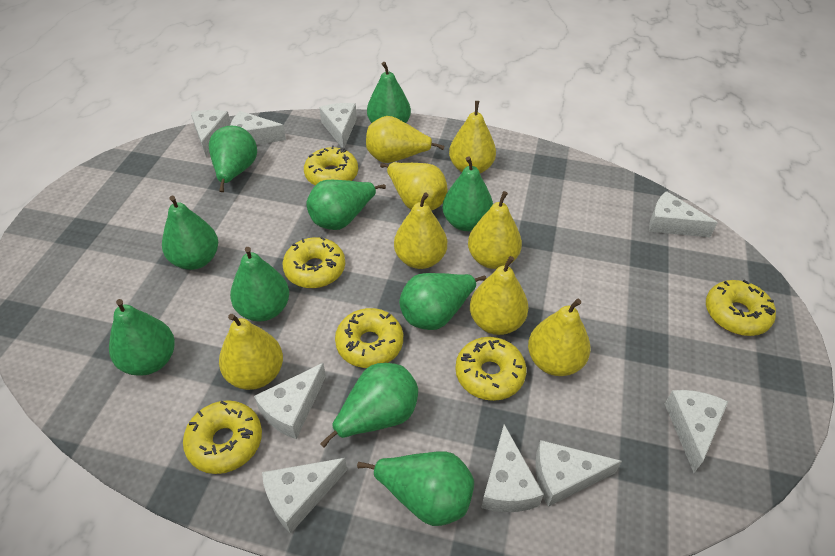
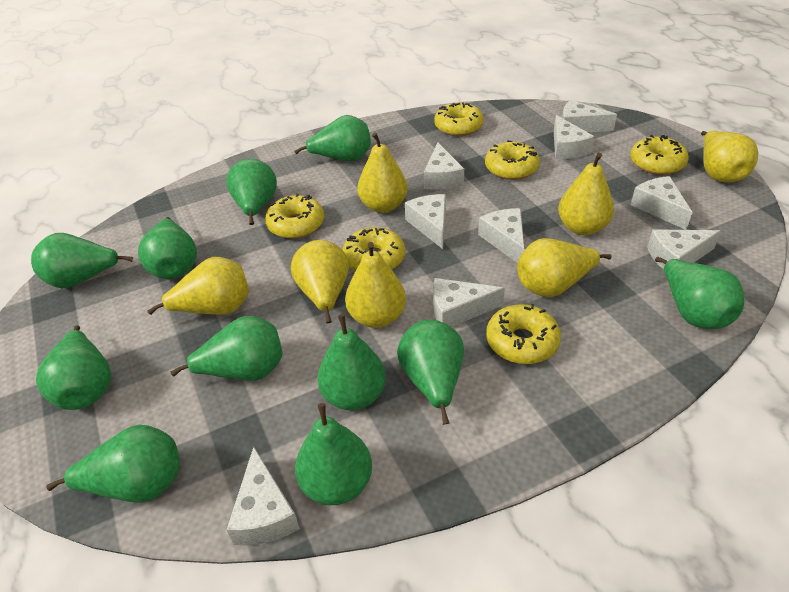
green pear: 10 -> 11
yellow pear: 8 -> 7

